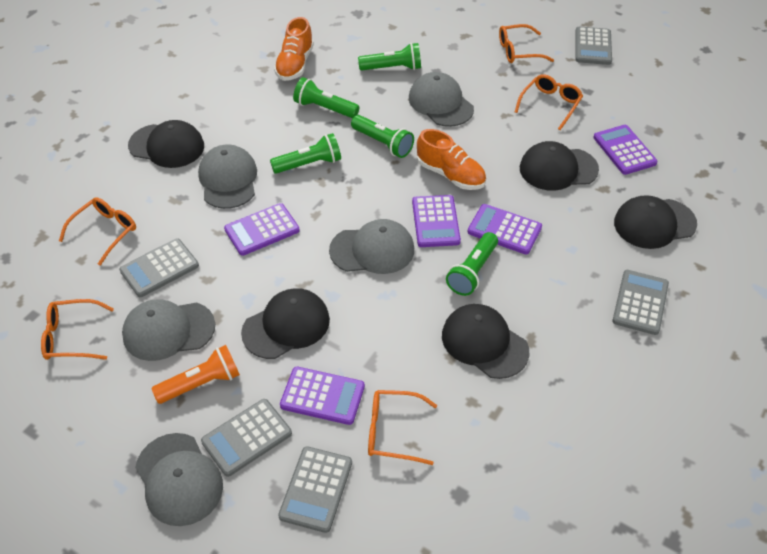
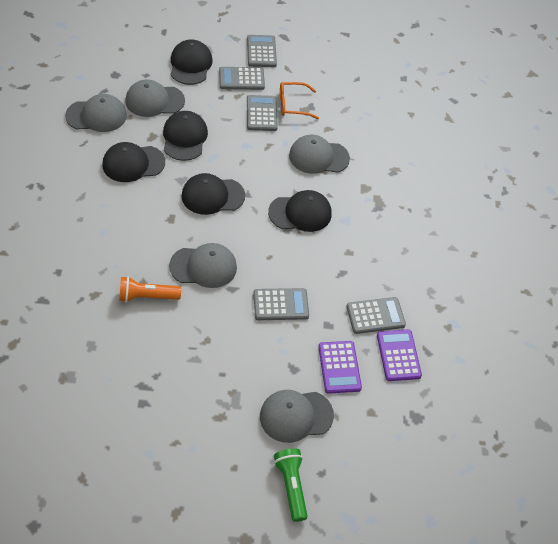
green flashlight: 5 -> 1
orange glasses: 5 -> 1
orange shoe: 2 -> 0
purple calculator: 5 -> 2

